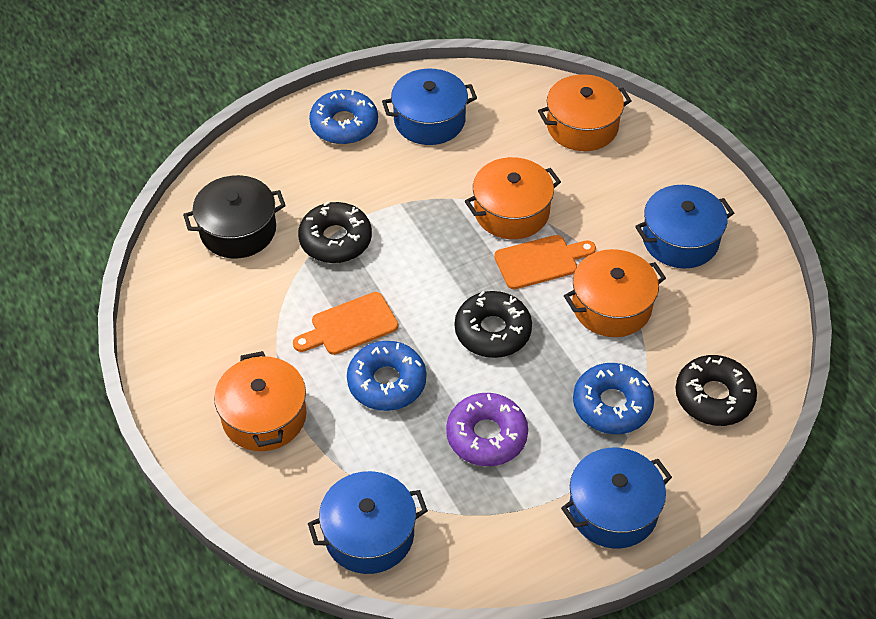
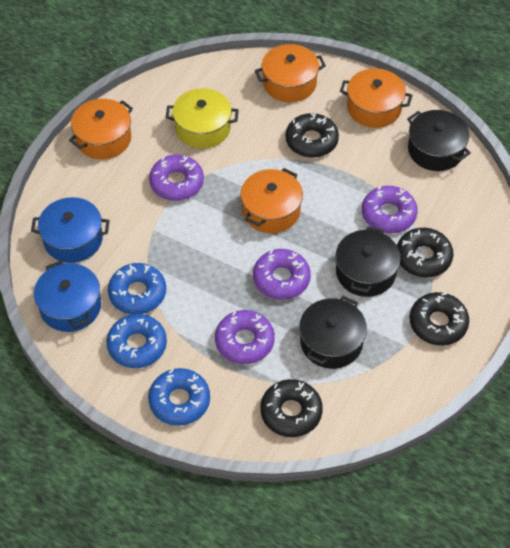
black donut: 3 -> 4
black pot: 1 -> 3
blue pot: 4 -> 2
orange cutting board: 2 -> 0
purple donut: 1 -> 4
yellow pot: 0 -> 1

